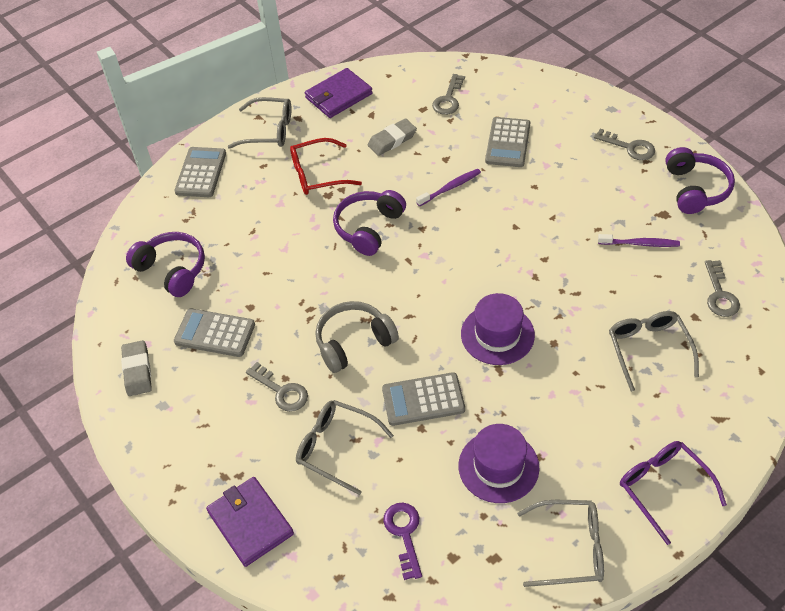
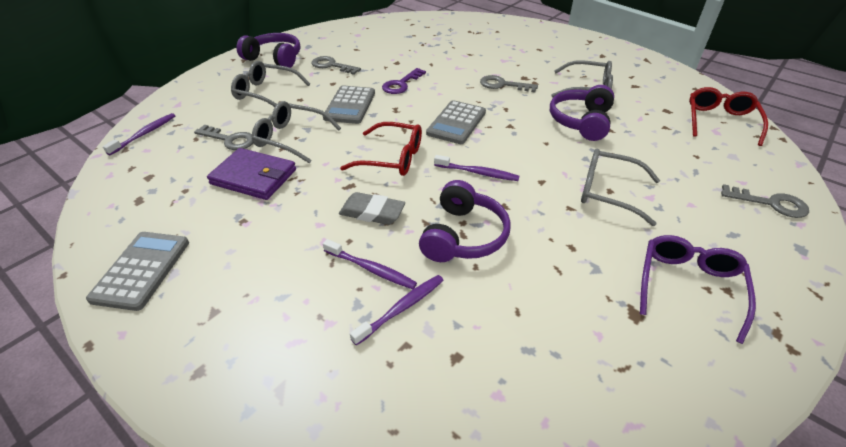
grey calculator: 4 -> 3
grey eraser: 2 -> 1
grey headphones: 1 -> 0
purple hat: 2 -> 0
purple toothbrush: 2 -> 4
purple wallet: 2 -> 1
red glasses: 1 -> 2

